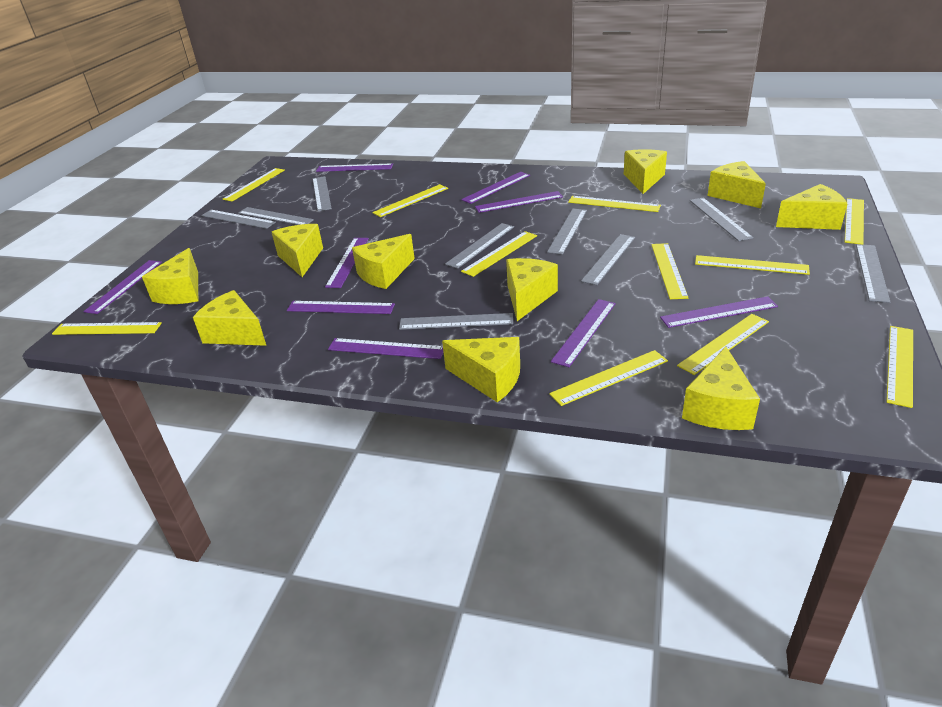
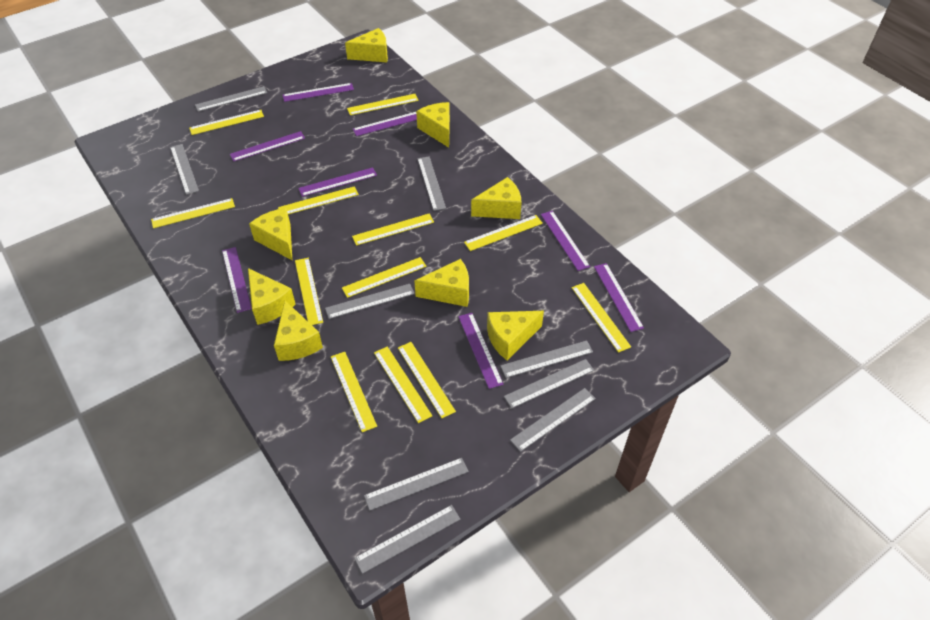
purple ruler: 9 -> 8
yellow cheese: 10 -> 8
yellow ruler: 11 -> 12

